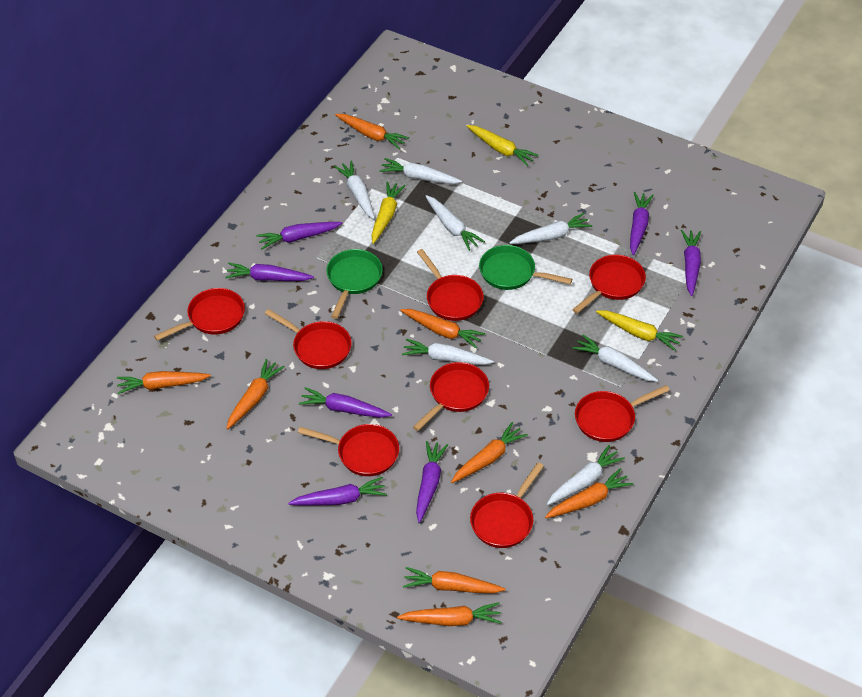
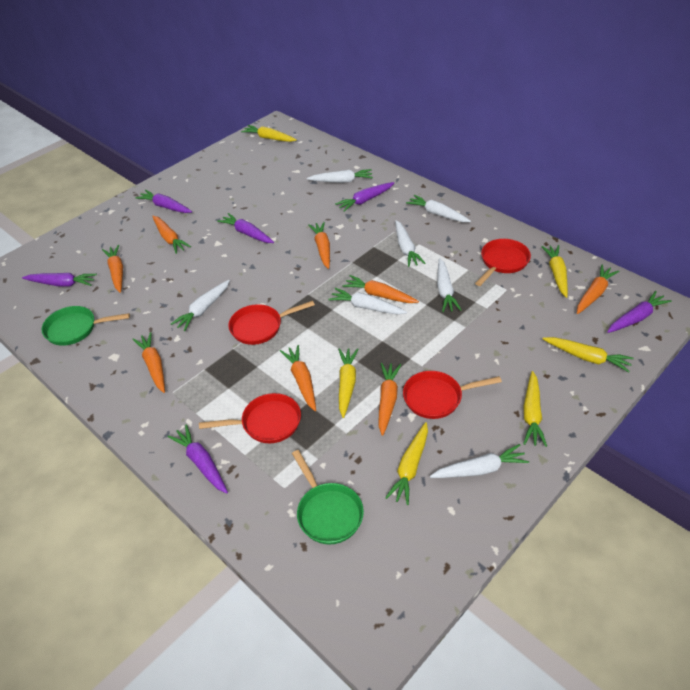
purple carrot: 7 -> 6
red pan: 8 -> 4
yellow carrot: 3 -> 6

